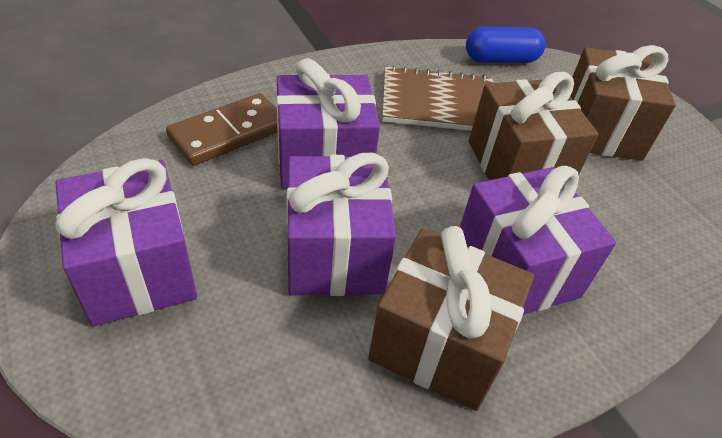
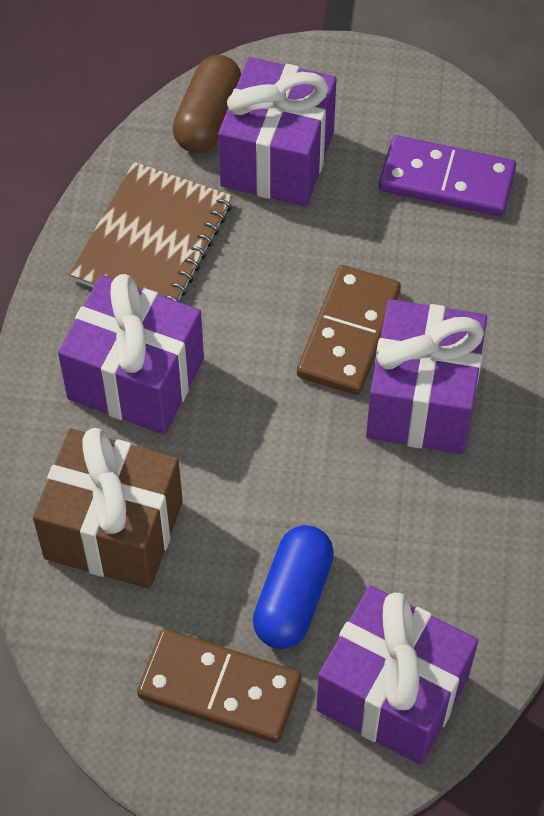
brown capsule: 0 -> 1
brown domino: 1 -> 2
brown gift: 3 -> 1
purple domino: 0 -> 1

